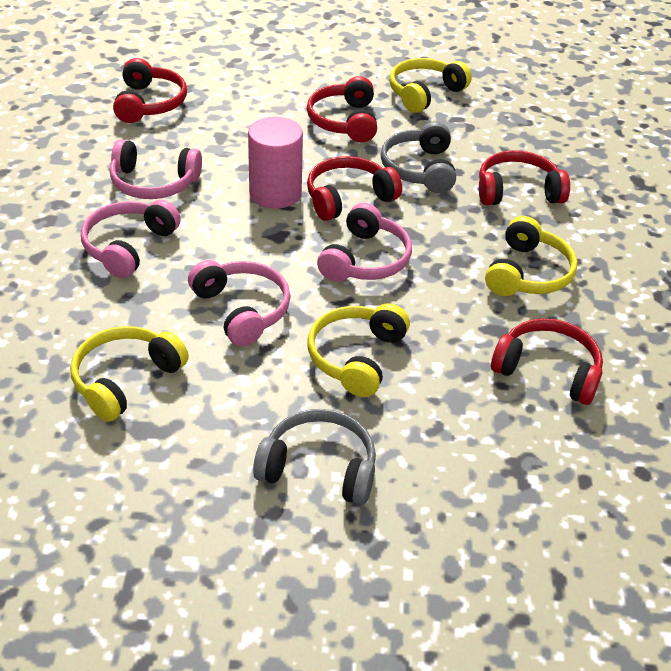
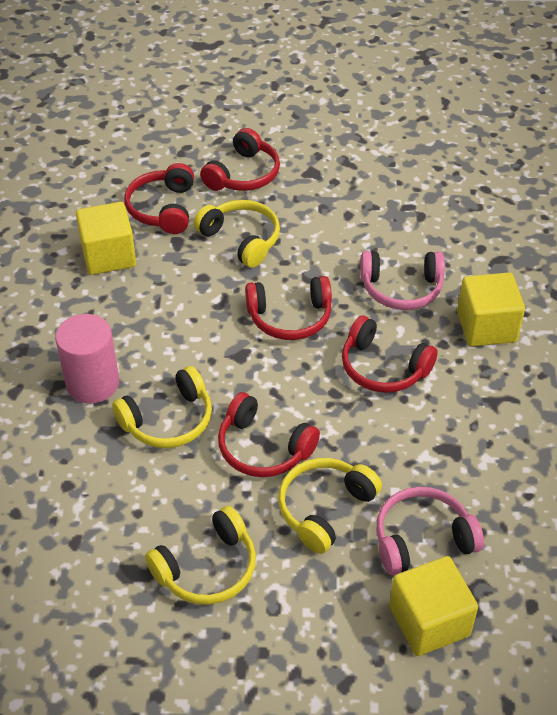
grey headphones: 2 -> 0
pink headphones: 4 -> 2
yellow cube: 0 -> 3

